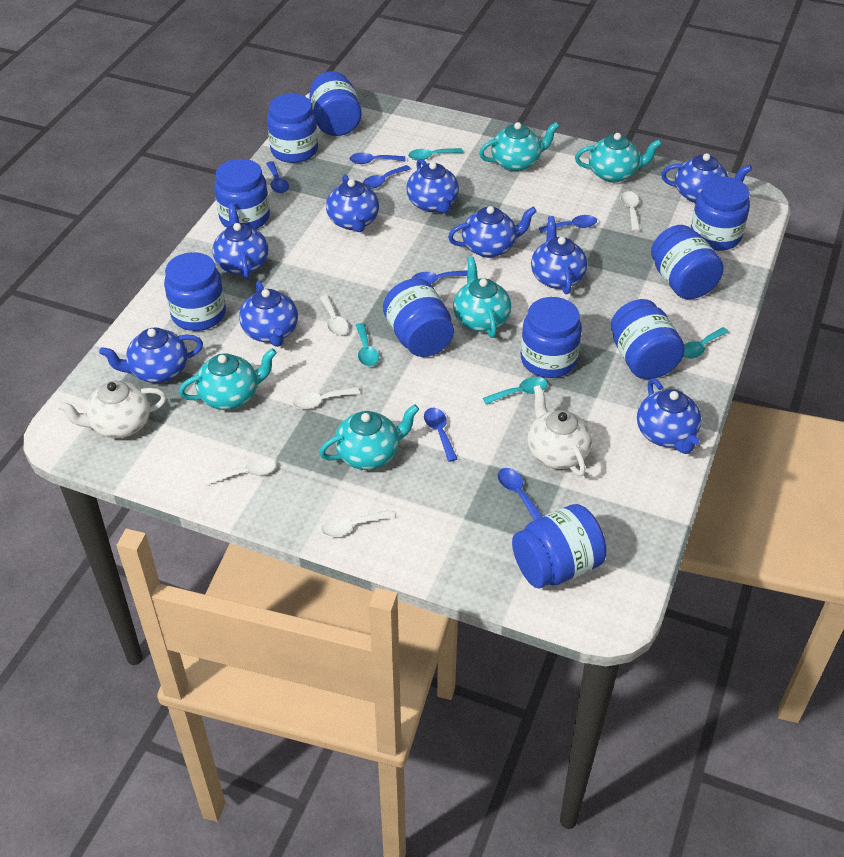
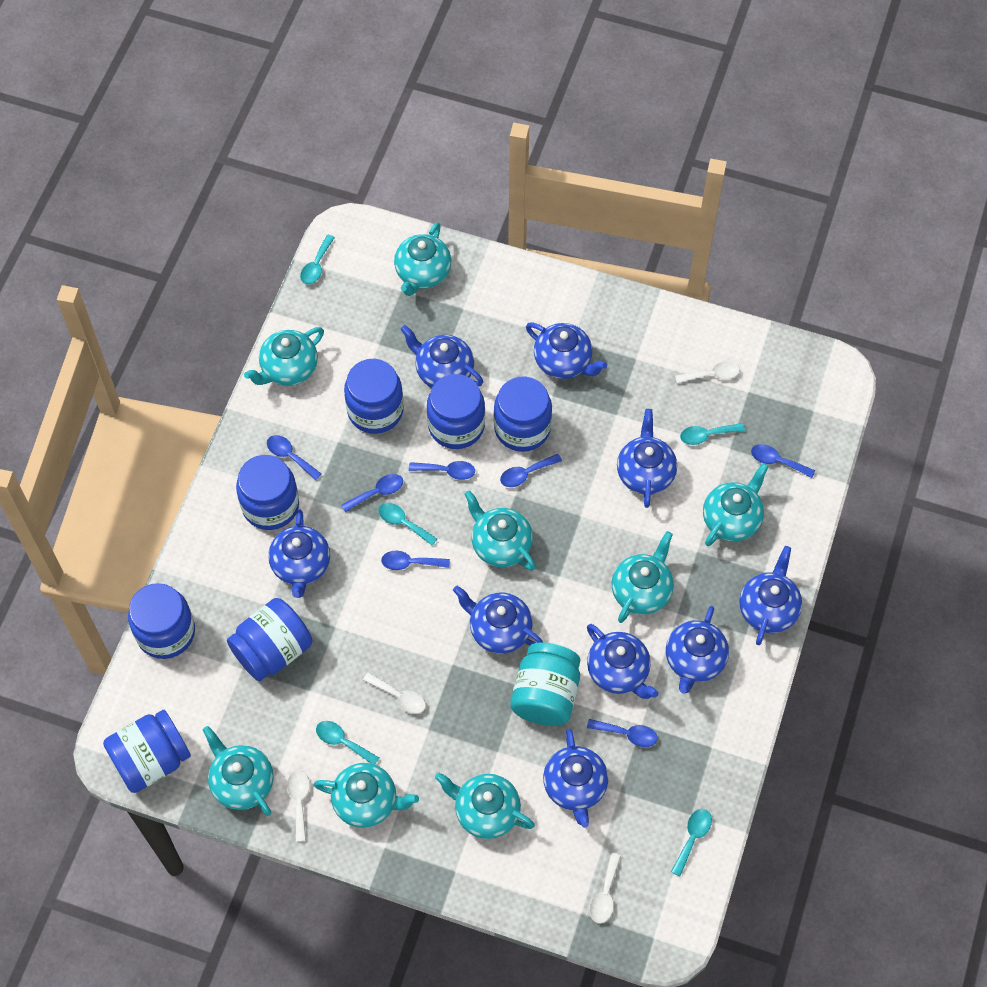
blue jar: 10 -> 7
turquoise jar: 0 -> 1
turquoise spoon: 4 -> 5
turquoise teapot: 5 -> 8
white spoon: 5 -> 4
white teapot: 2 -> 0

